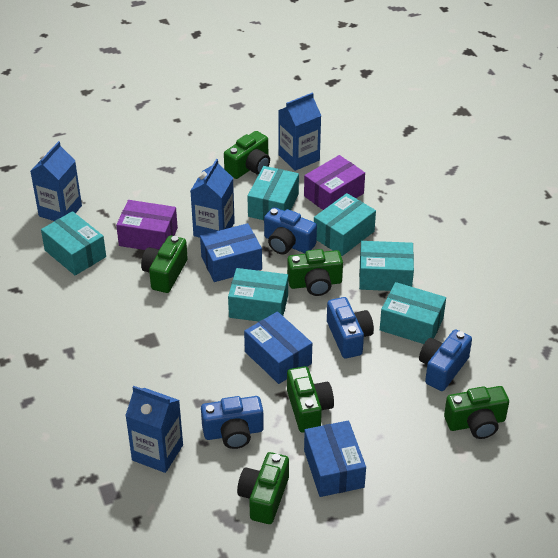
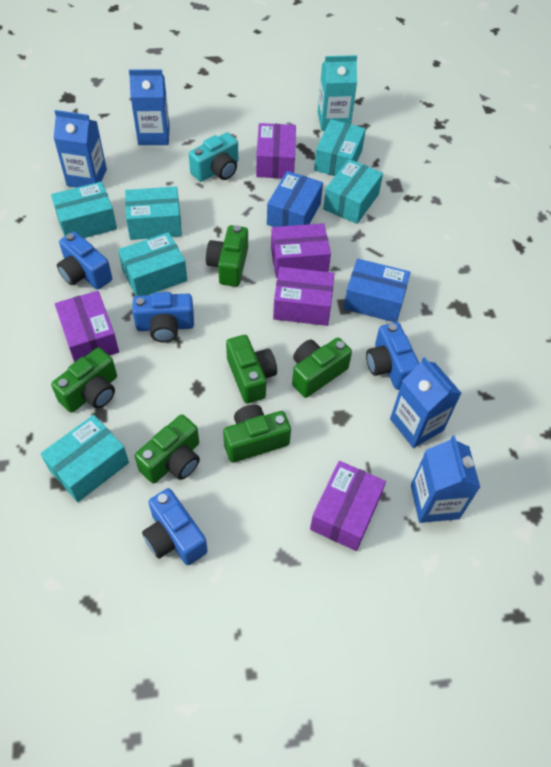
blue box: 3 -> 2
purple box: 2 -> 5
turquoise camera: 0 -> 1
turquoise carton: 0 -> 1

